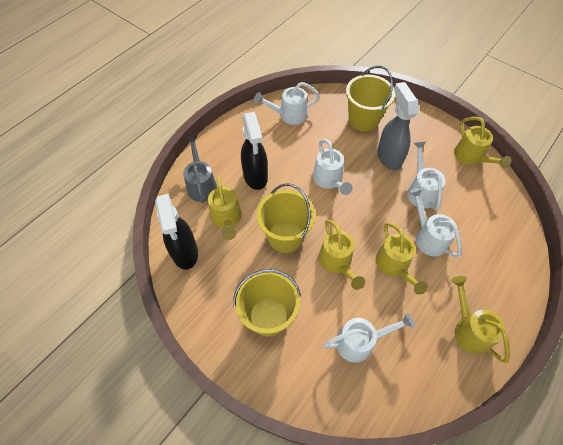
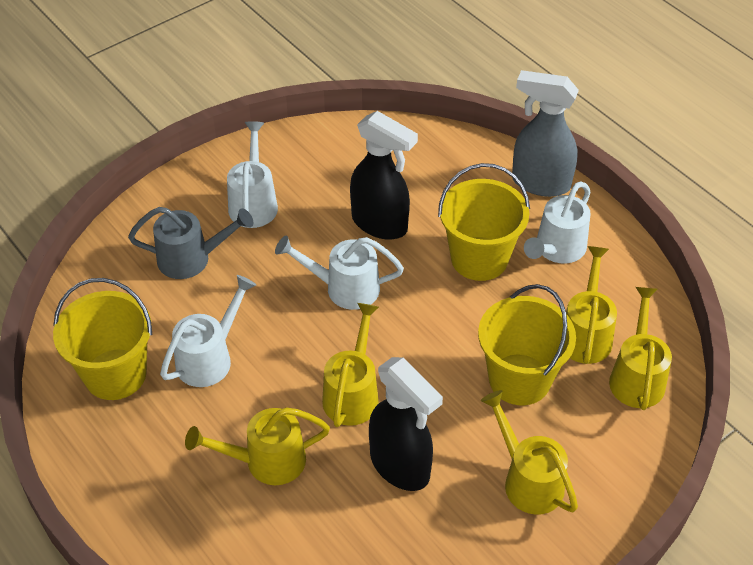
white watering can: 5 -> 4

